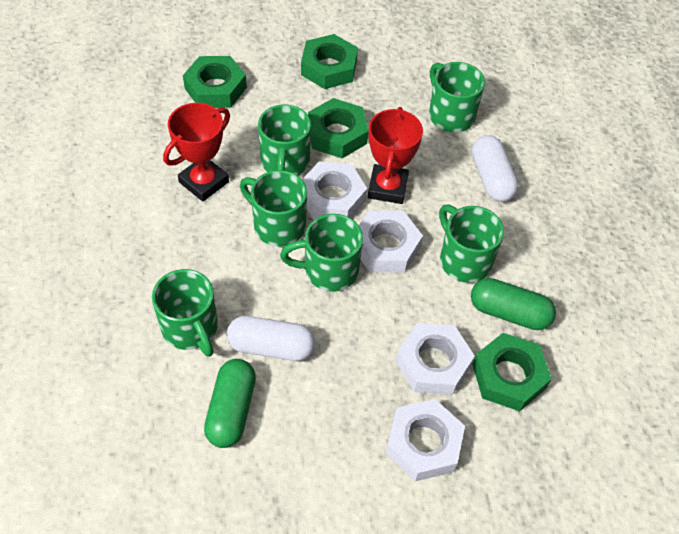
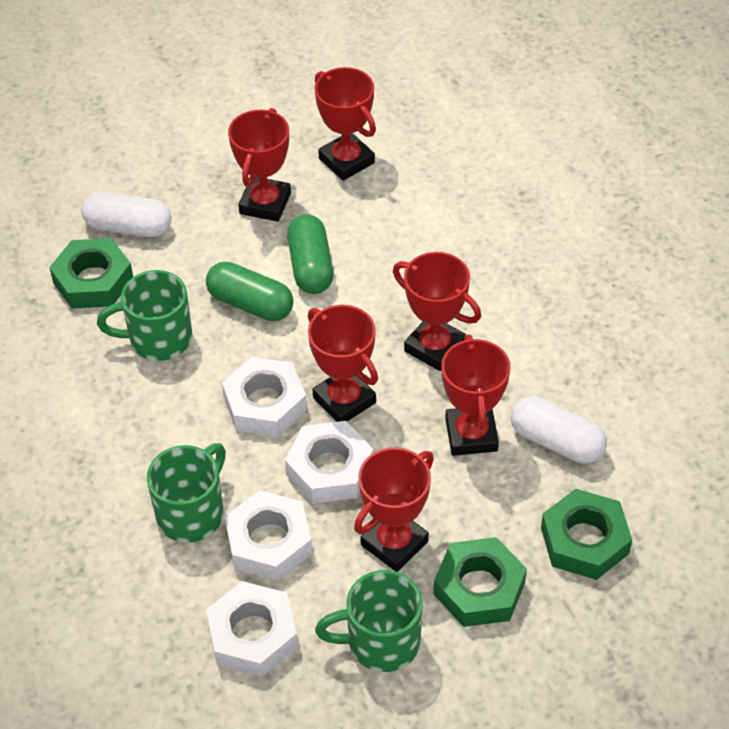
green mug: 6 -> 3
green nut: 4 -> 3
red trophy: 2 -> 6

